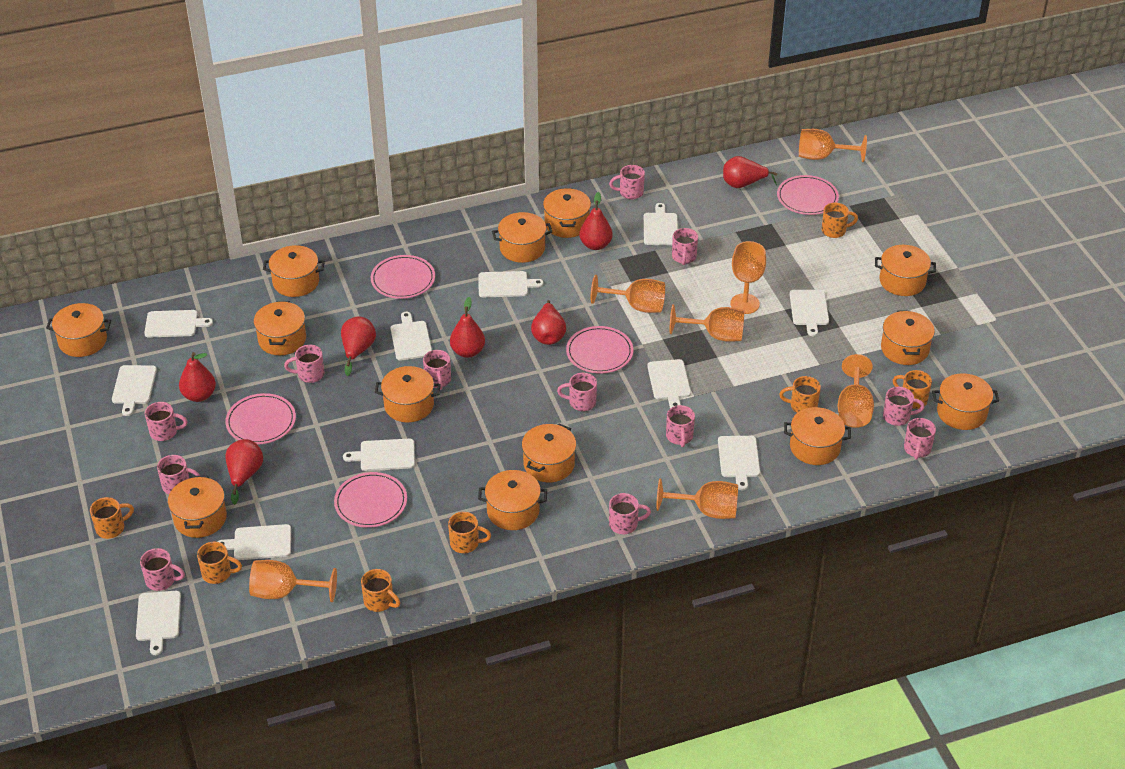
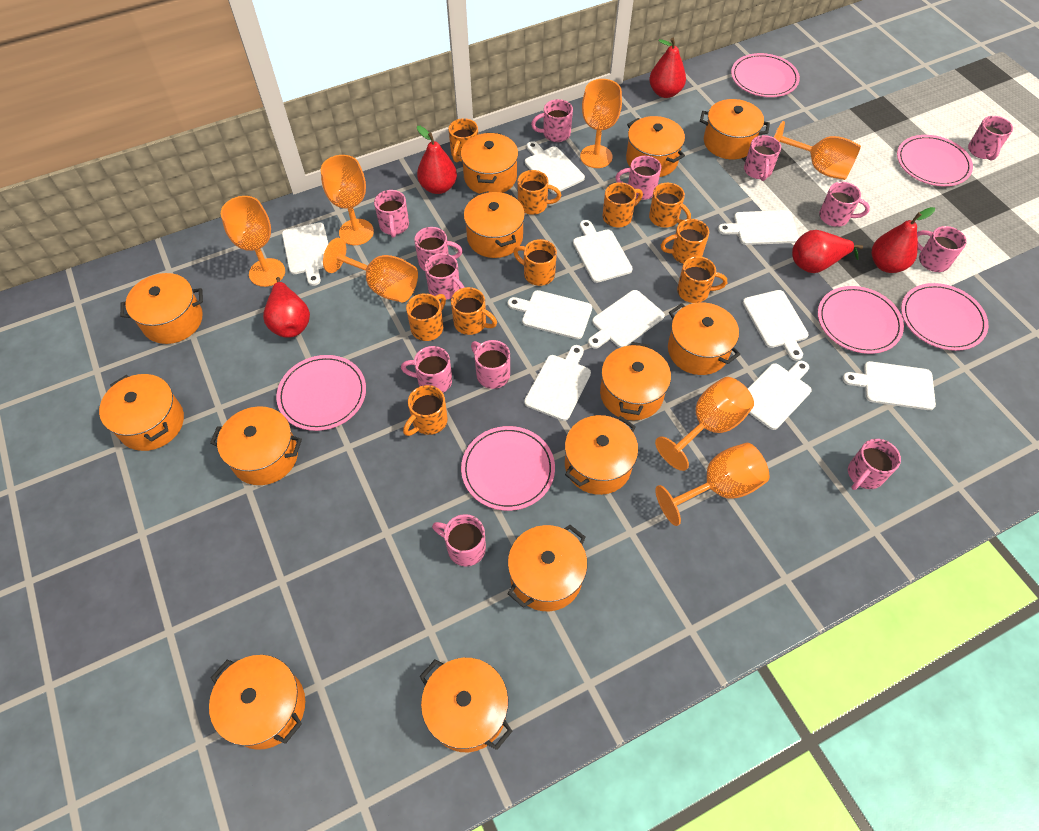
orange mug: 7 -> 10
pink mug: 12 -> 13
pink plate: 5 -> 6
red pear: 7 -> 5
white cutting board: 11 -> 10

